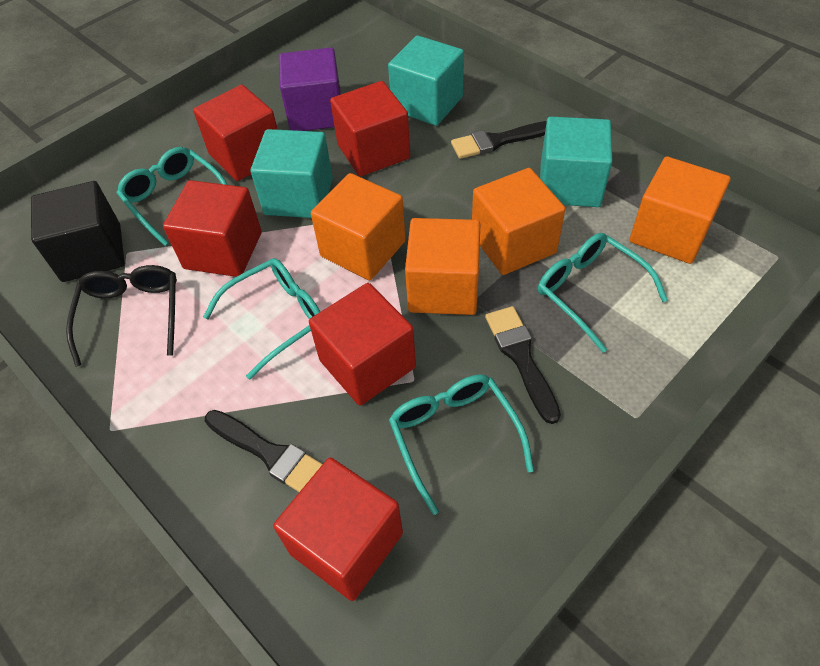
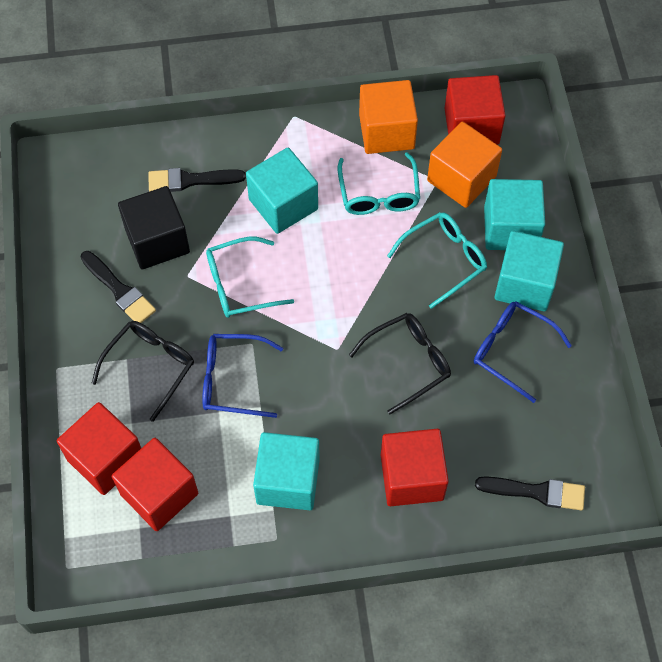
black glasses: 1 -> 2
blue glasses: 0 -> 2
orange cube: 4 -> 2
purple cube: 1 -> 0
red cube: 5 -> 4
turquoise cube: 3 -> 4
turquoise glasses: 4 -> 3

